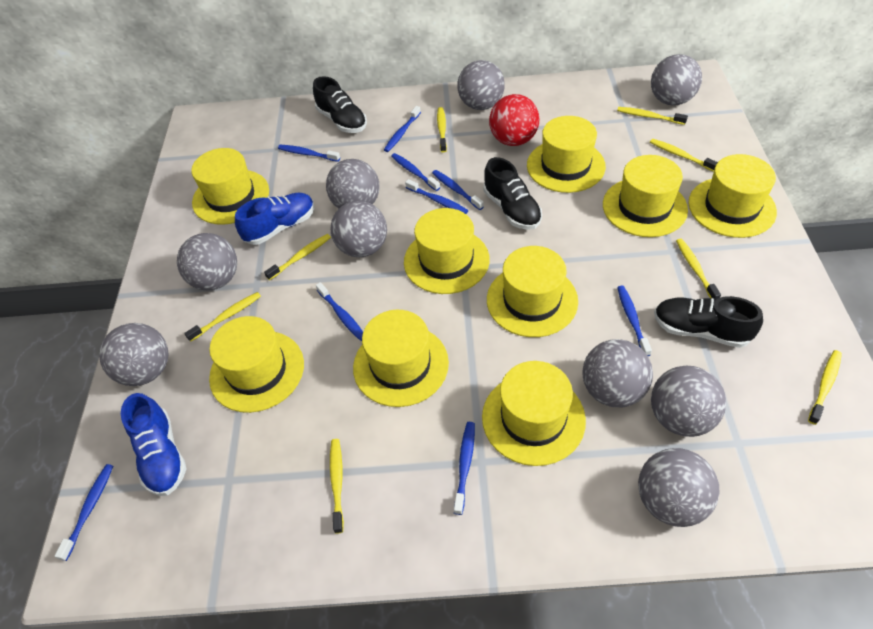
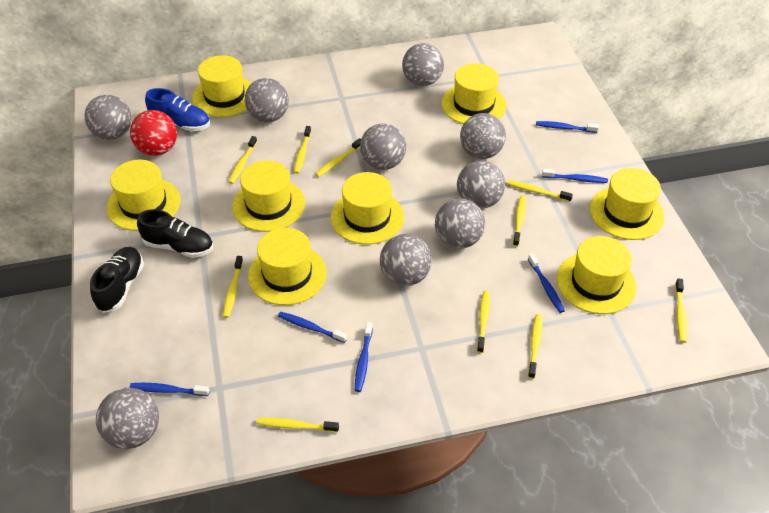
black shoe: 3 -> 2
blue shoe: 2 -> 1
blue toothbrush: 9 -> 6
yellow hat: 9 -> 8
yellow toothbrush: 8 -> 10

